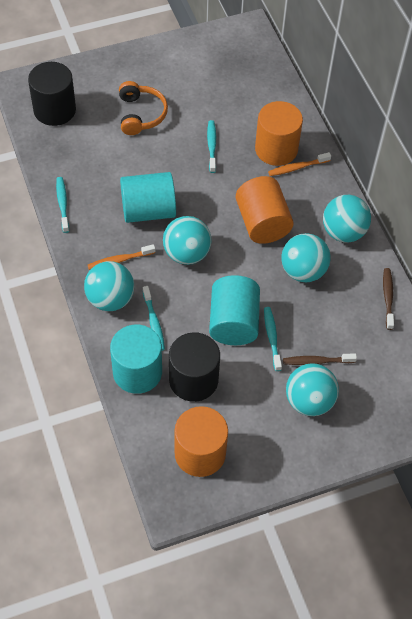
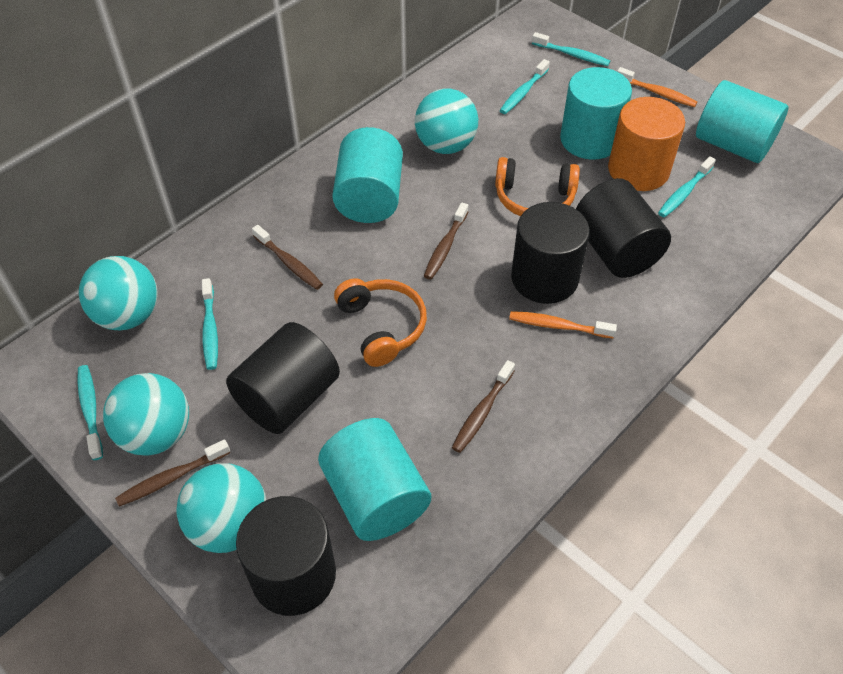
black cylinder: 2 -> 4
brown toothbrush: 2 -> 4
orange cylinder: 3 -> 1
orange headphones: 1 -> 2
turquoise ball: 5 -> 4
turquoise cylinder: 3 -> 4
turquoise toothbrush: 4 -> 5

